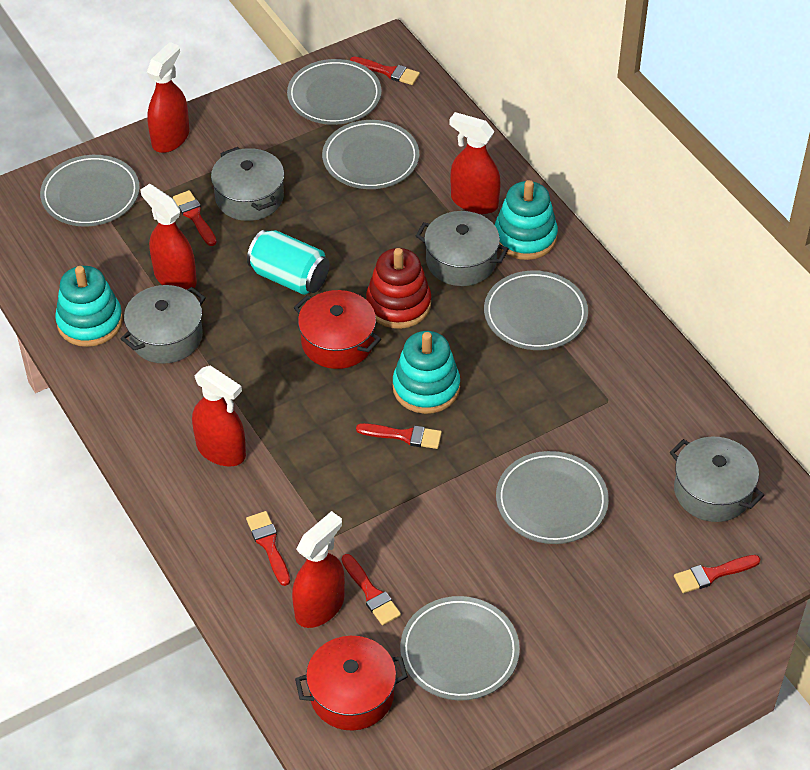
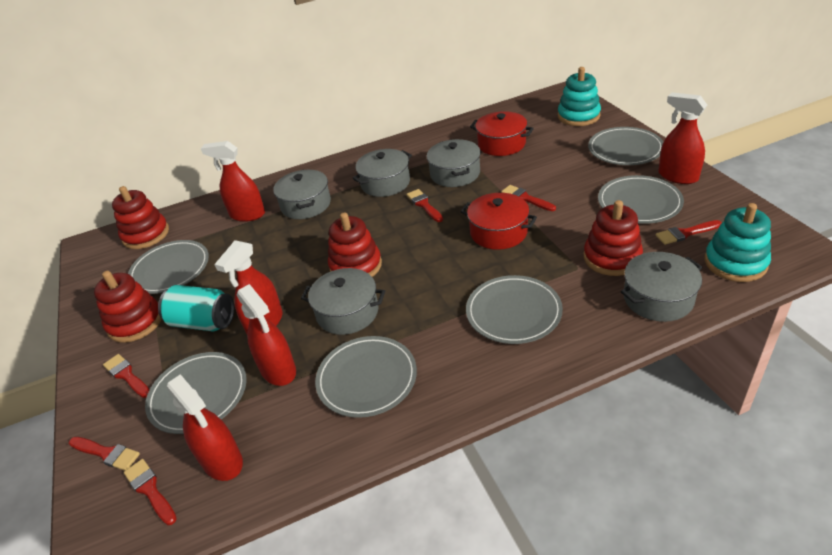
grey pot: 4 -> 5
red stacking toy: 1 -> 4
turquoise stacking toy: 3 -> 2

